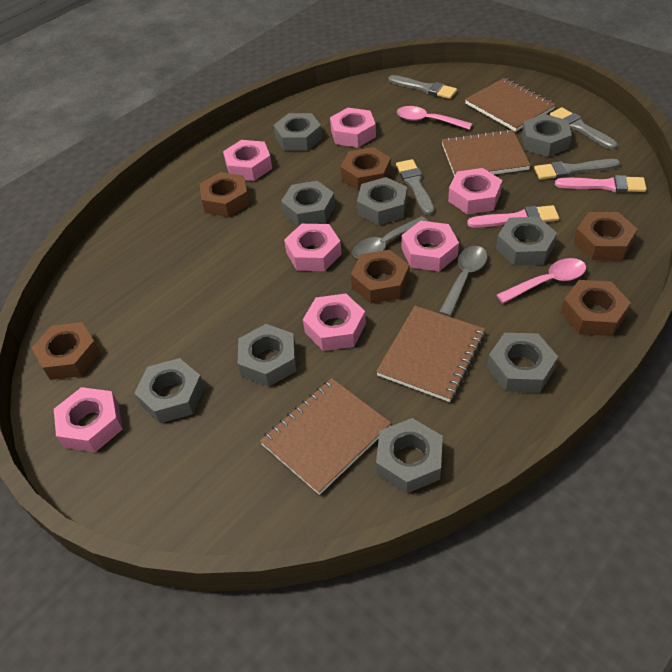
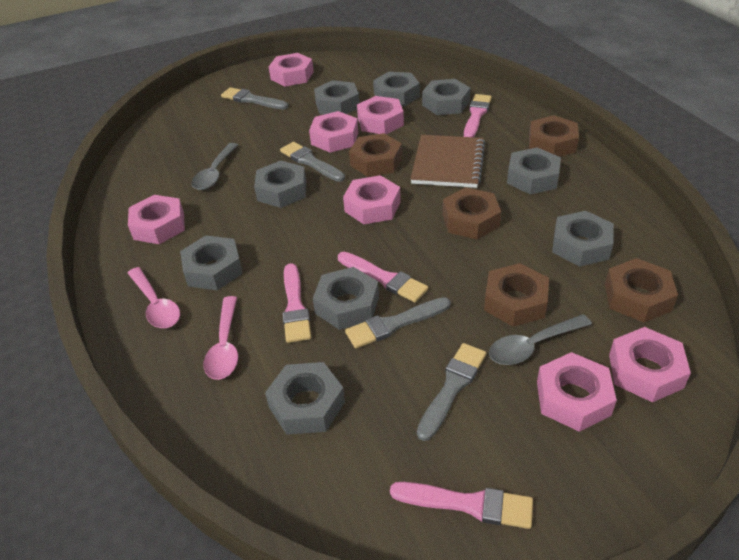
brown notebook: 4 -> 1
brown nut: 6 -> 5
pink brush: 2 -> 4

